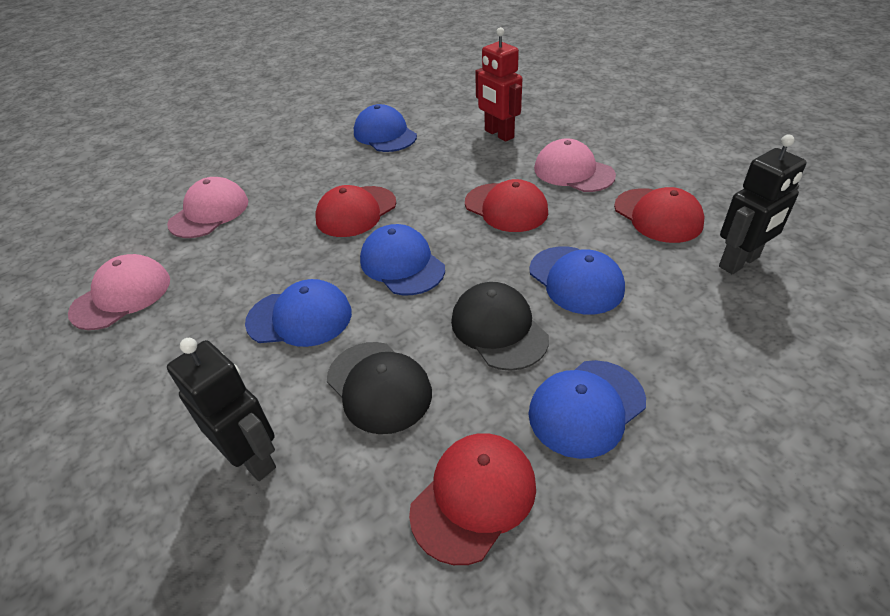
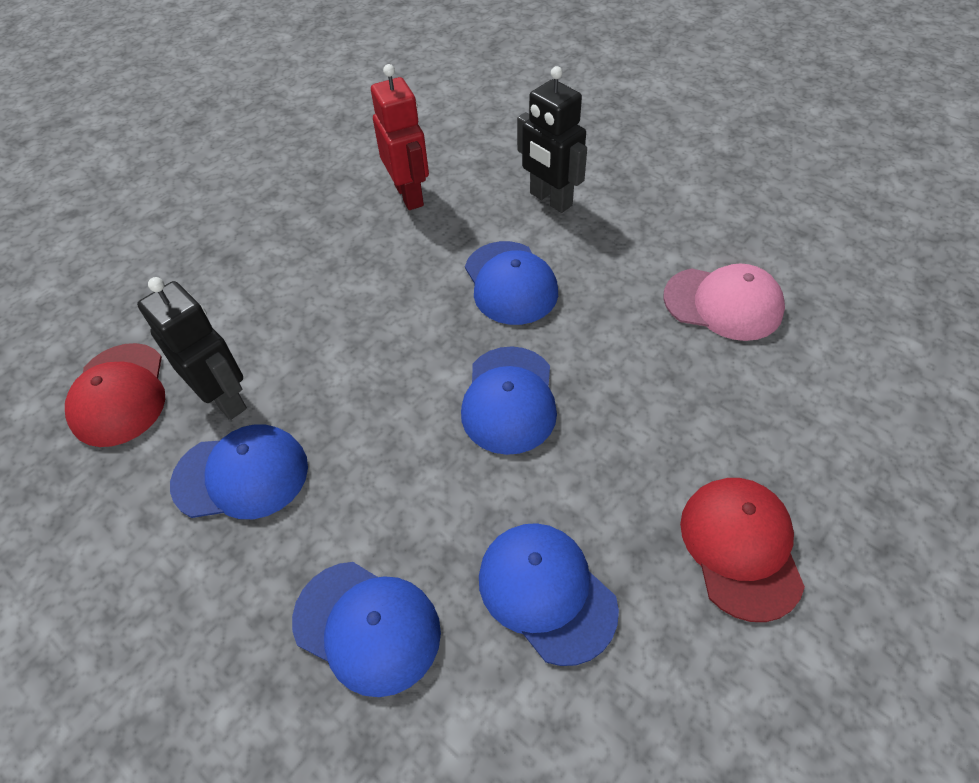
black cap: 2 -> 0
pink cap: 3 -> 1
red cap: 4 -> 2

